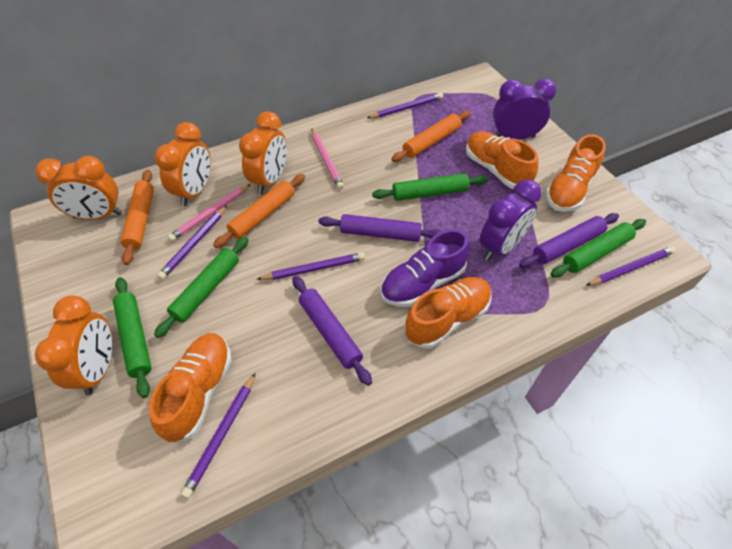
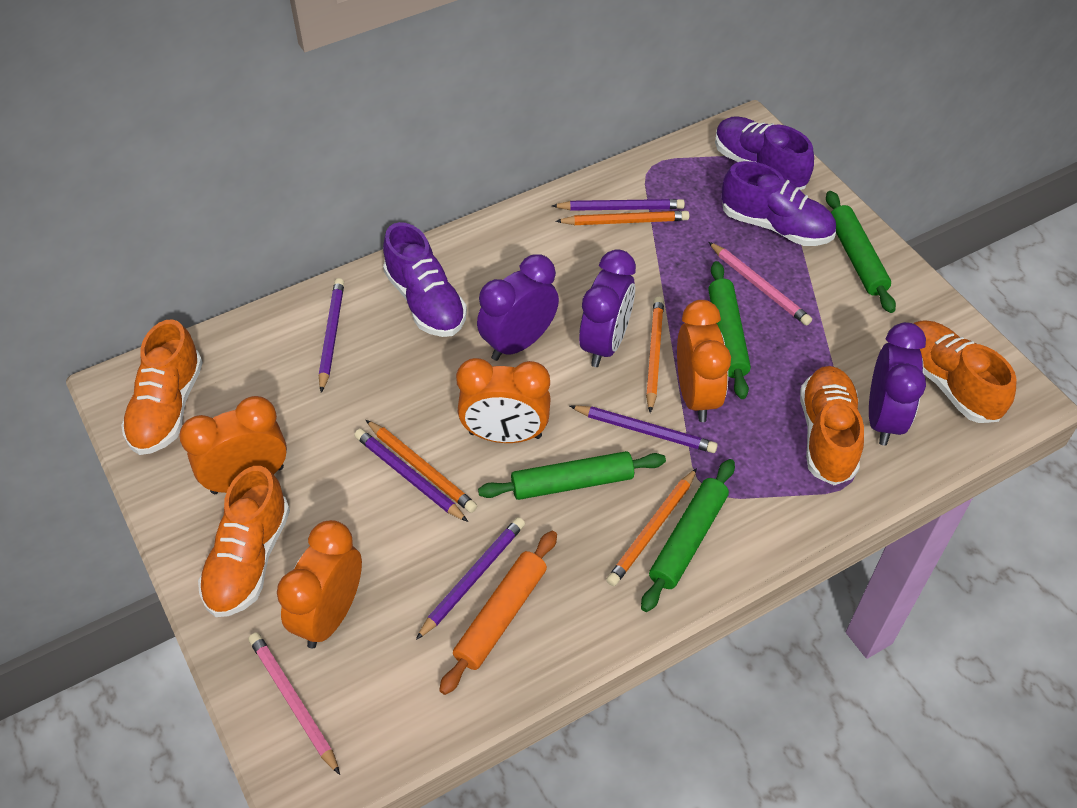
orange pencil: 0 -> 4
orange rolling pin: 3 -> 1
purple clock: 2 -> 3
purple rolling pin: 3 -> 0
purple shoe: 1 -> 3

